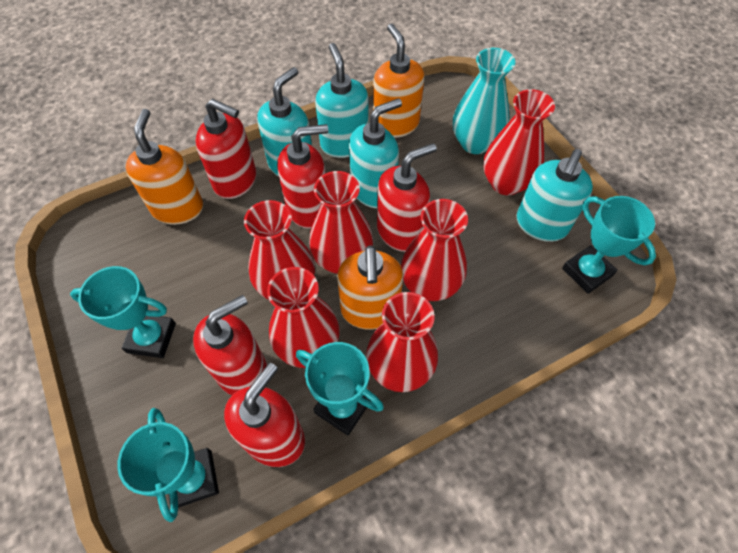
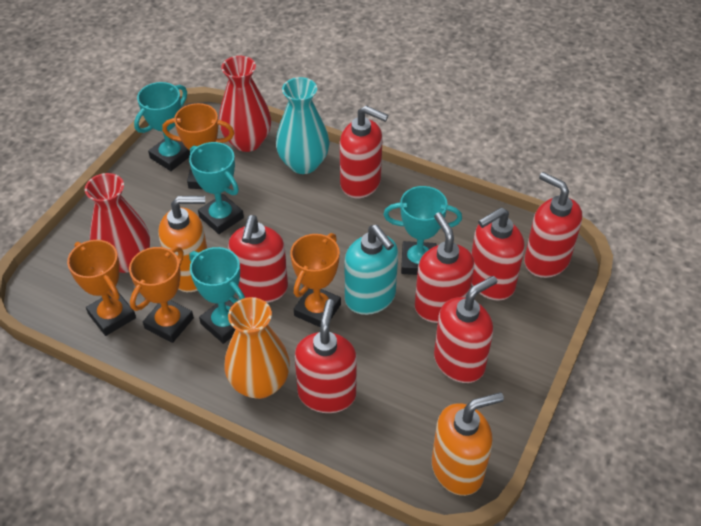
orange soap dispenser: 3 -> 2
orange trophy: 0 -> 4
orange vase: 0 -> 1
red soap dispenser: 5 -> 7
red vase: 6 -> 2
turquoise soap dispenser: 4 -> 1

